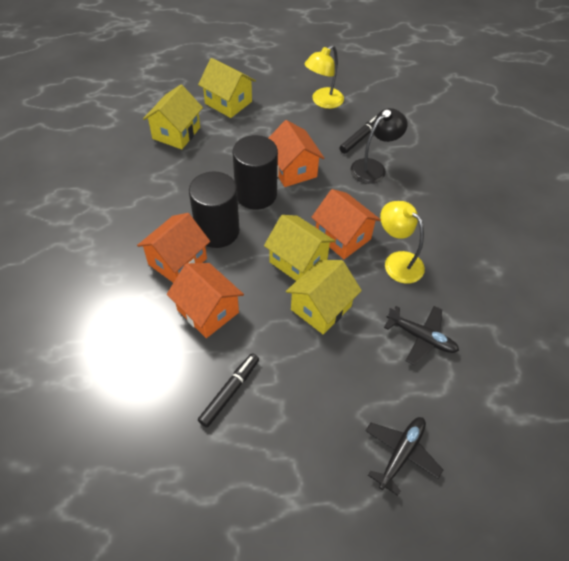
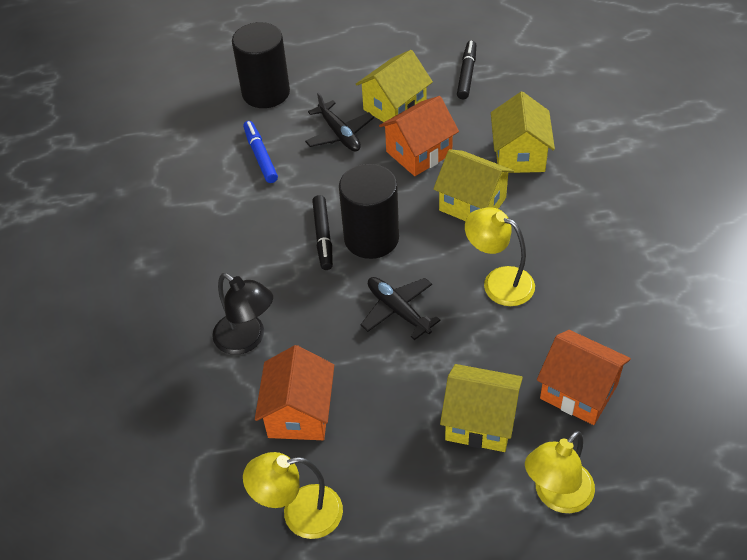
blue marker: 0 -> 1
orange house: 4 -> 3
yellow lamp: 2 -> 3

